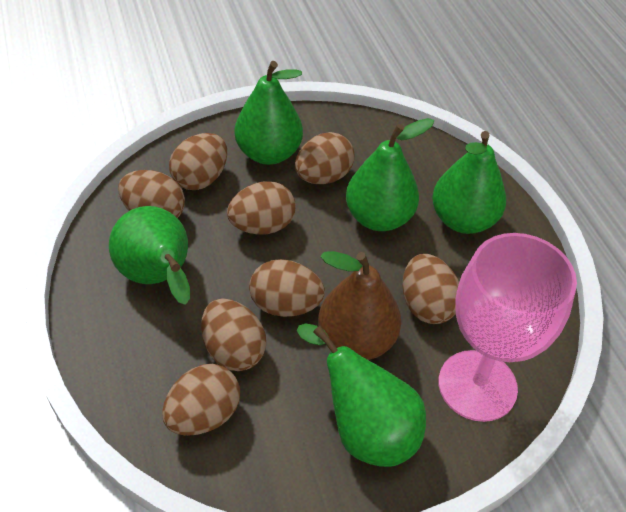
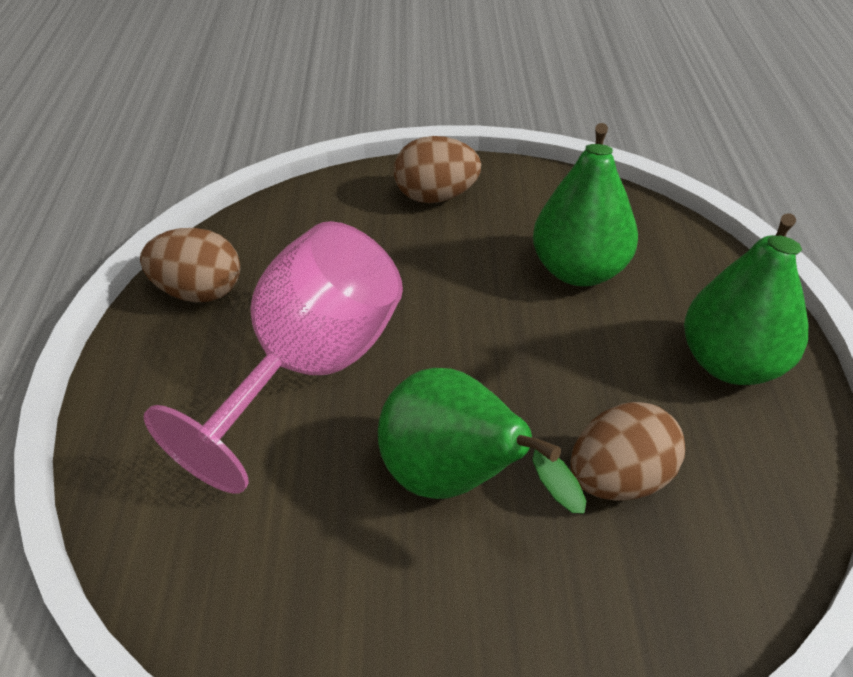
brown egg: 8 -> 3
brown pear: 1 -> 0
green pear: 5 -> 3

